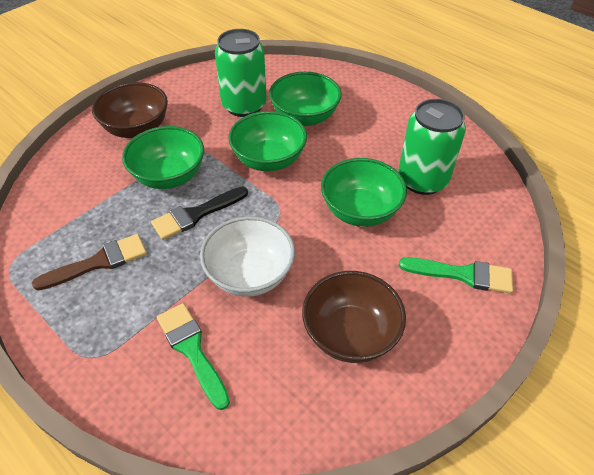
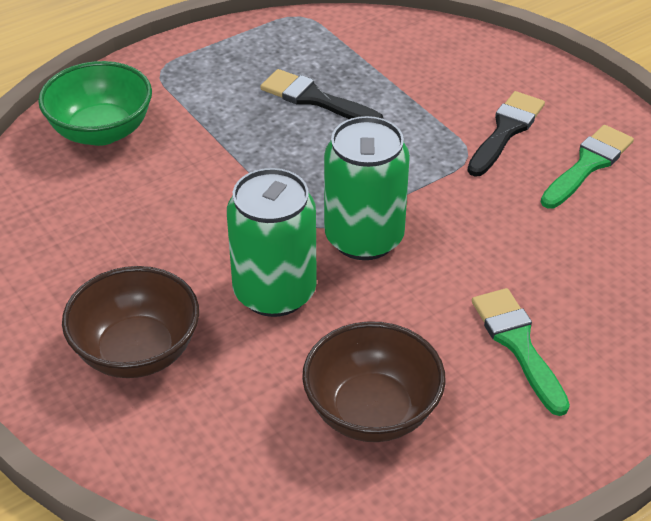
black brush: 1 -> 2
brown brush: 1 -> 0
green bowl: 4 -> 1
white bowl: 1 -> 0

